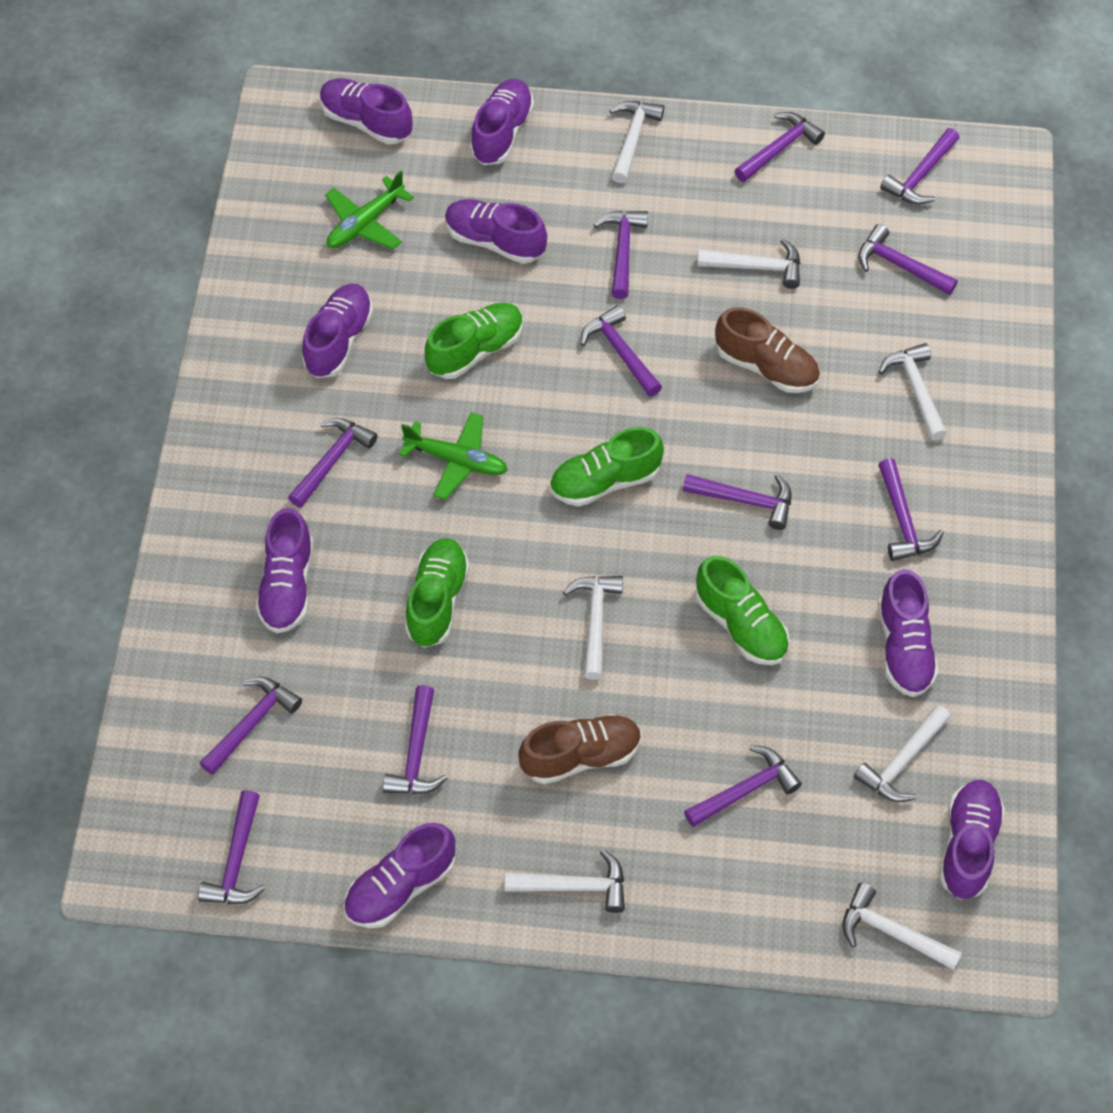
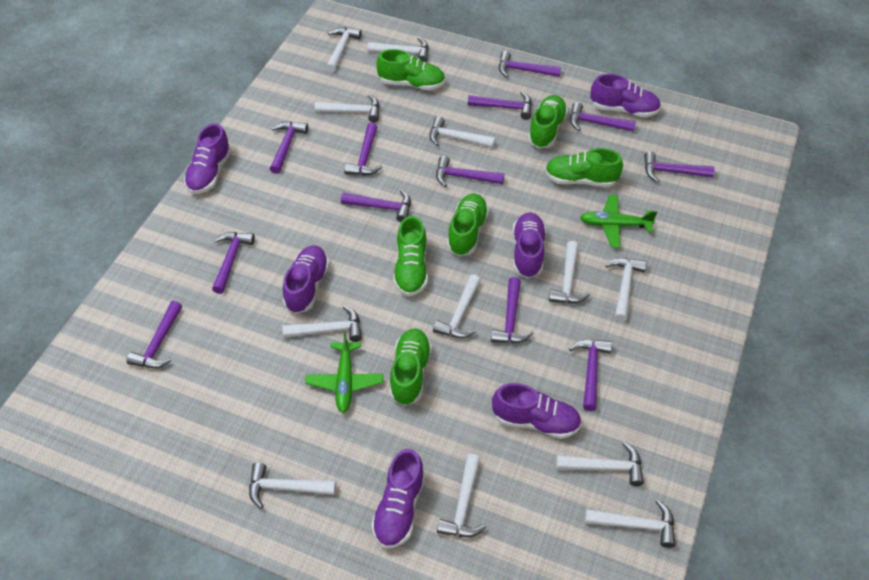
brown shoe: 2 -> 0
green shoe: 4 -> 6
purple shoe: 8 -> 6
white hammer: 7 -> 12

